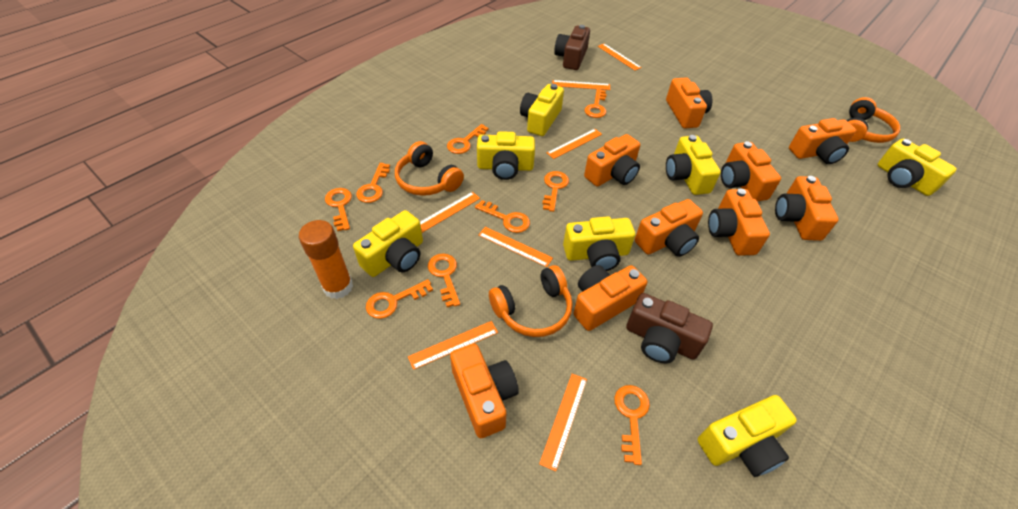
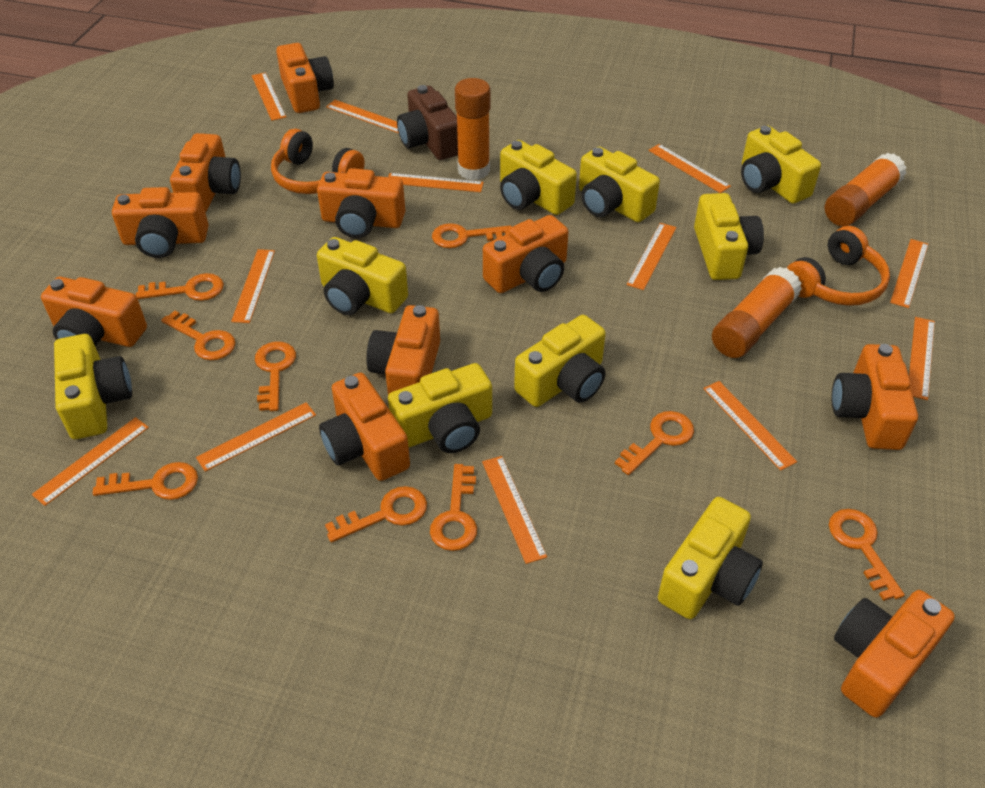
brown camera: 2 -> 1
orange camera: 9 -> 10
orange glue stick: 1 -> 3
orange headphones: 3 -> 2
orange ruler: 7 -> 12
yellow camera: 7 -> 9

